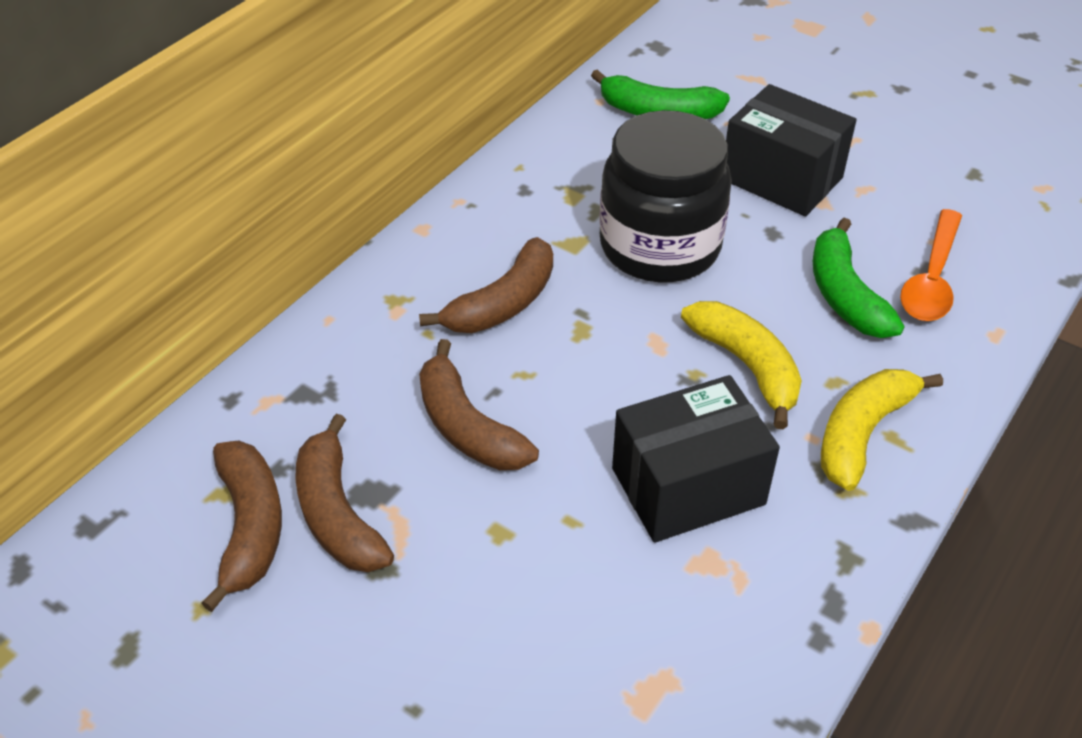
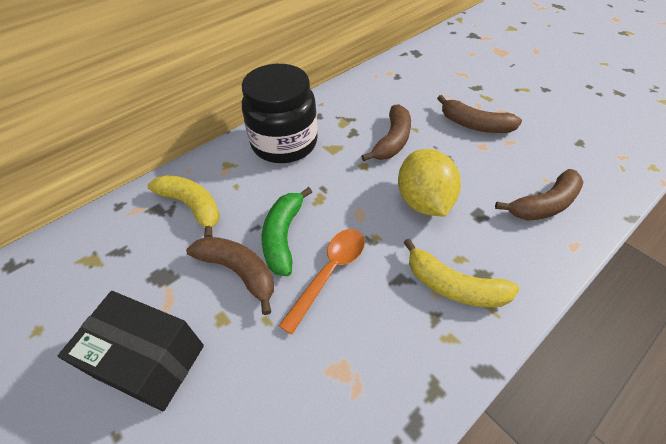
black box: 2 -> 1
green banana: 2 -> 1
yellow lemon: 0 -> 1

